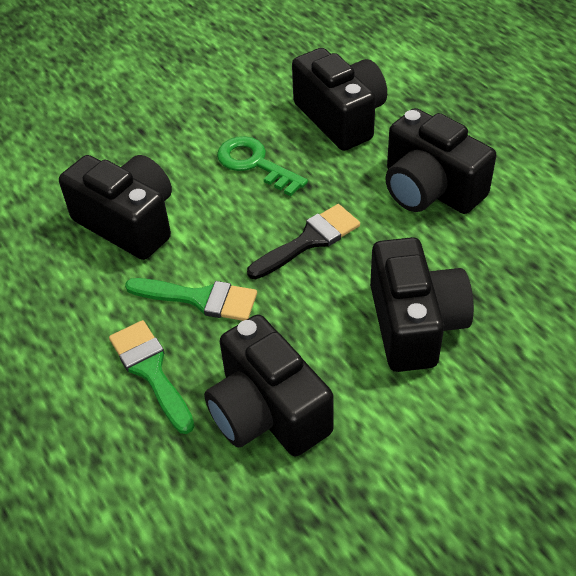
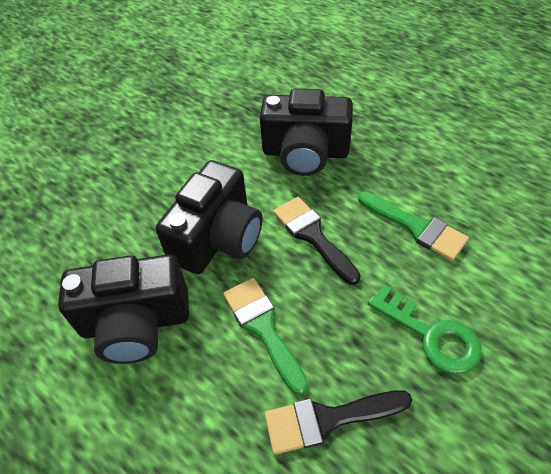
black brush: 1 -> 2
black camera: 5 -> 3

